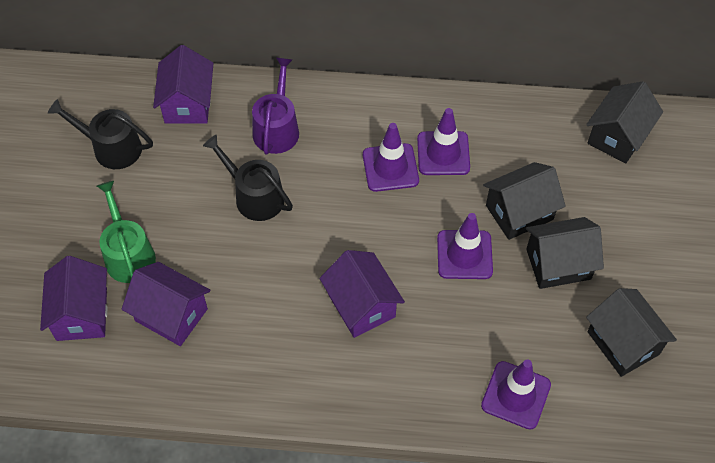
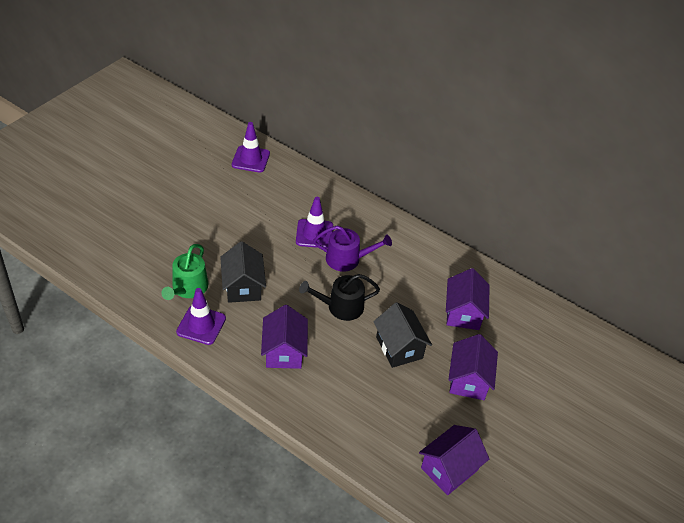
black house: 4 -> 2
black watering can: 2 -> 1
purple traffic cone: 4 -> 3

